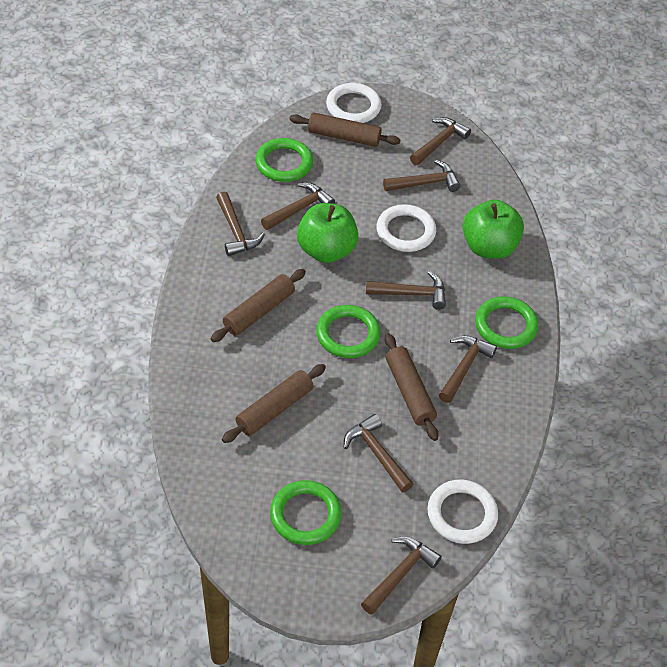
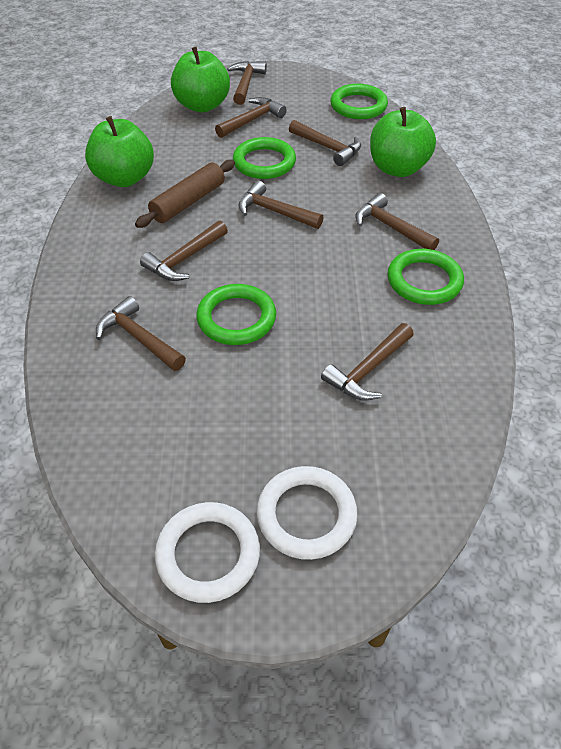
brown rolling pin: 4 -> 1
green apple: 2 -> 3
white ring: 3 -> 2

